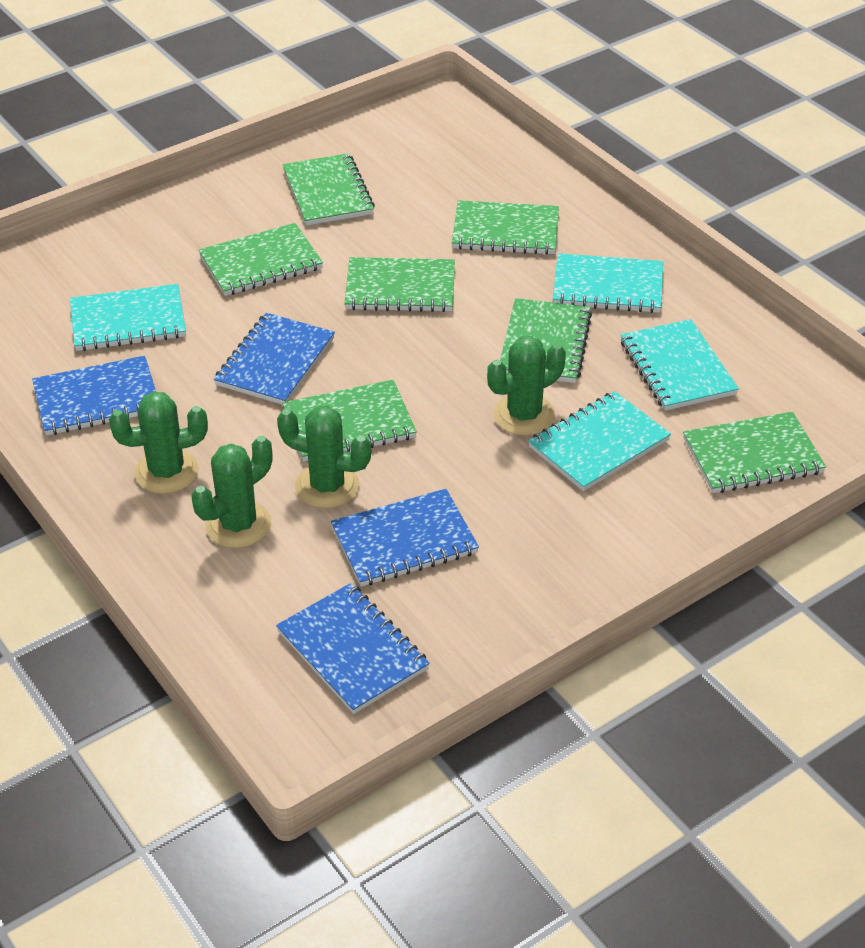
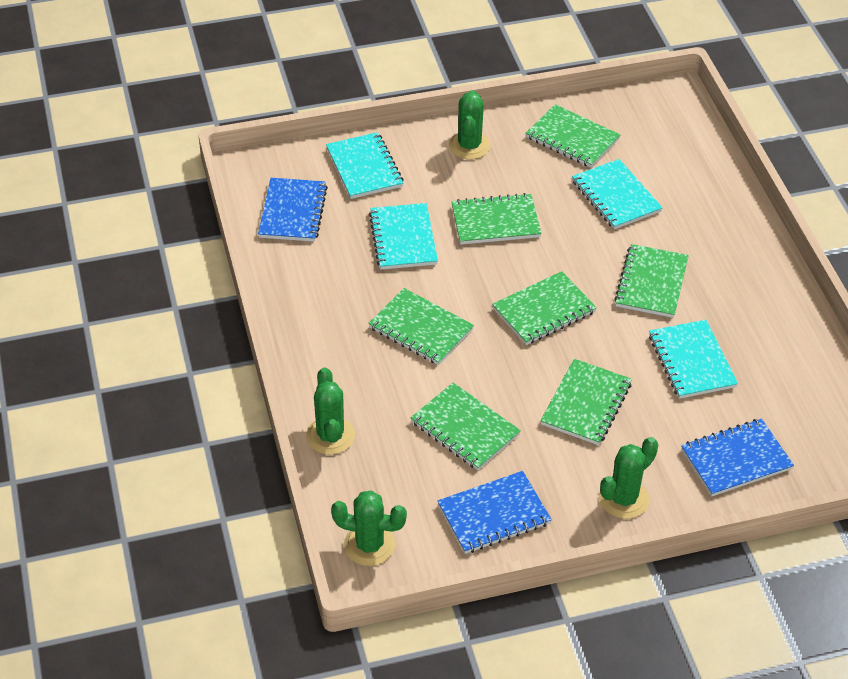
blue notebook: 4 -> 3

